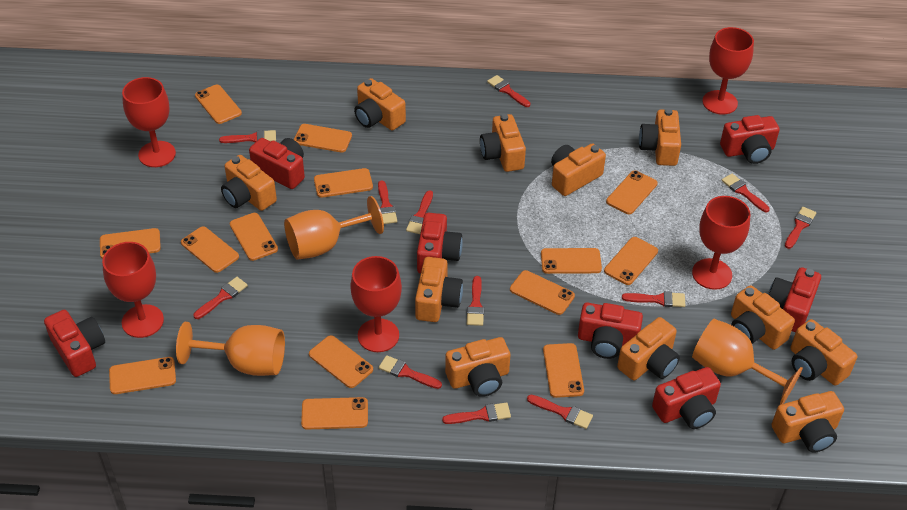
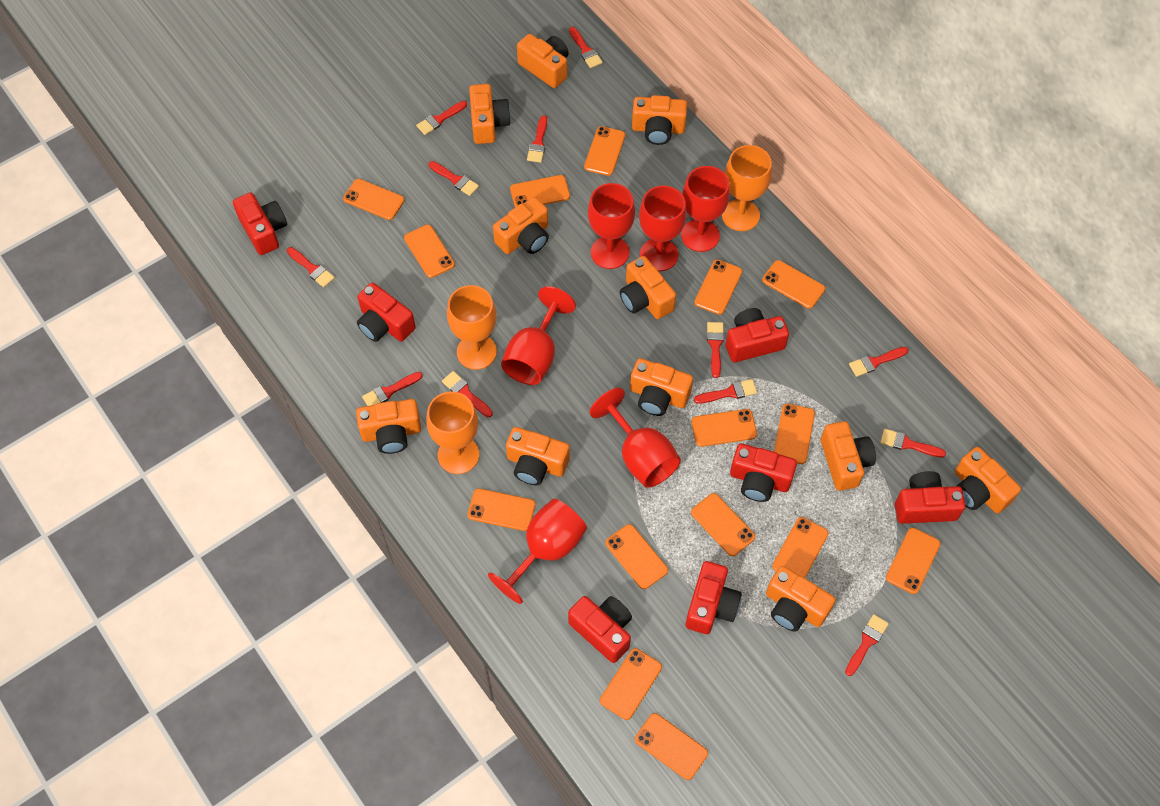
orange phone: 14 -> 15
red goblet: 5 -> 6

